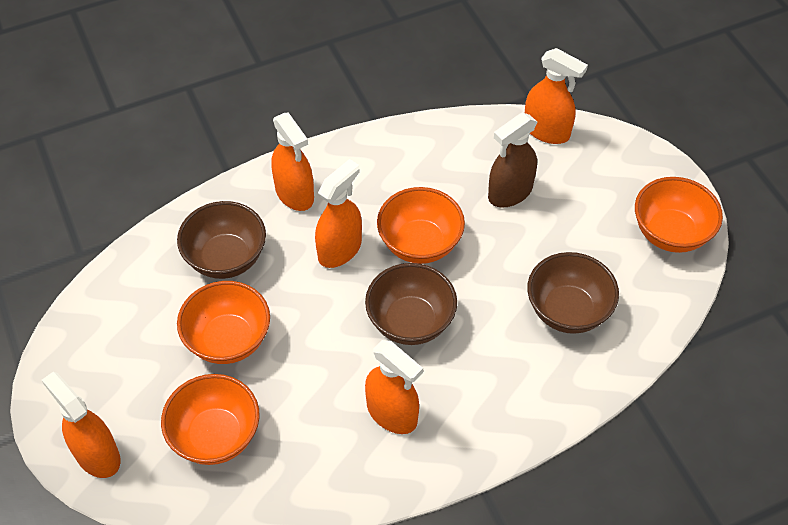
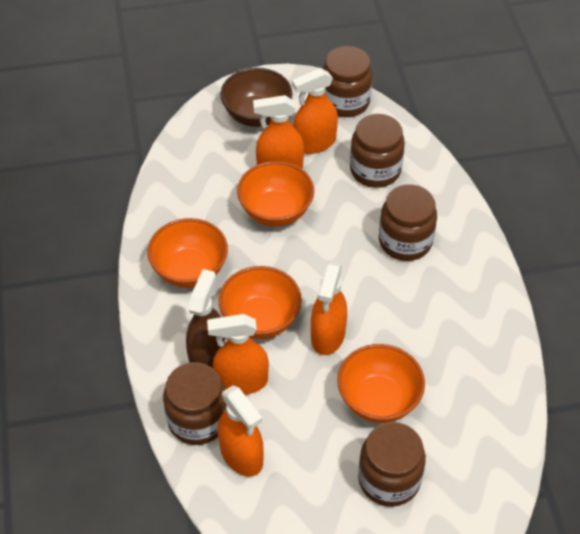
brown bowl: 3 -> 1
brown jar: 0 -> 5

